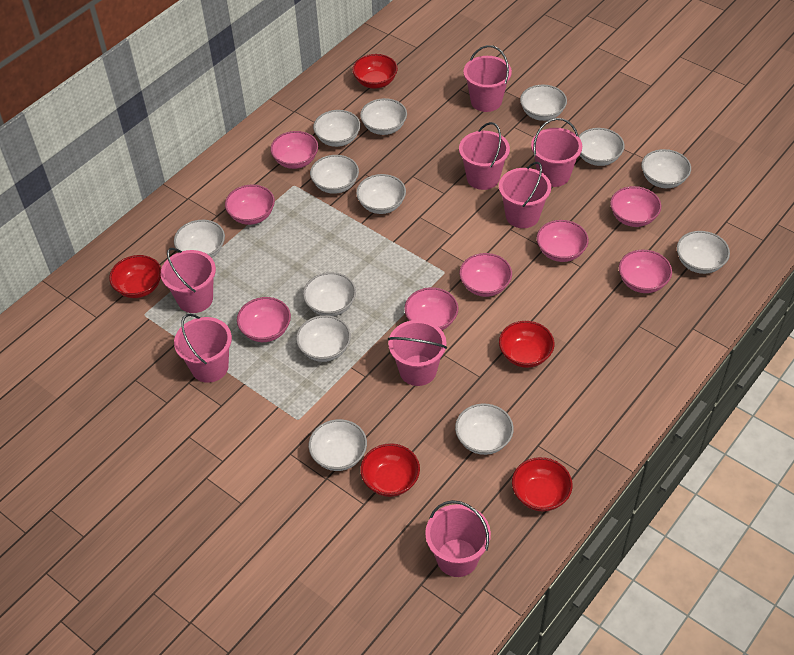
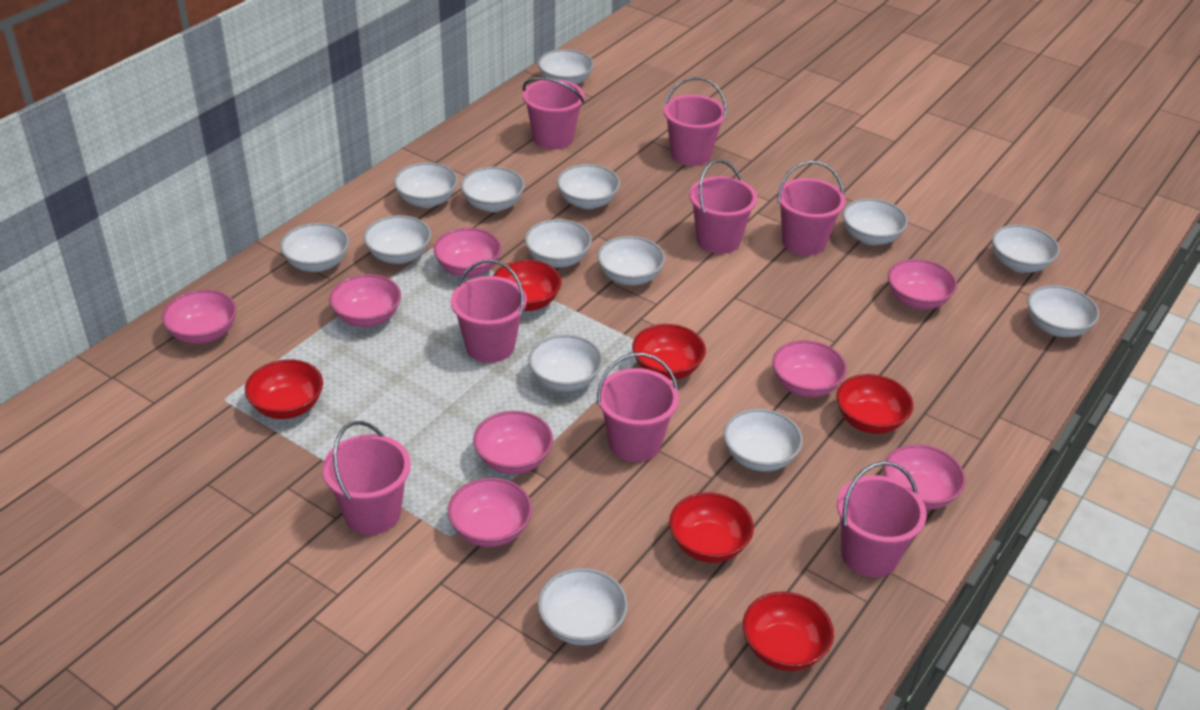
red bowl: 5 -> 6
white bowl: 13 -> 14

